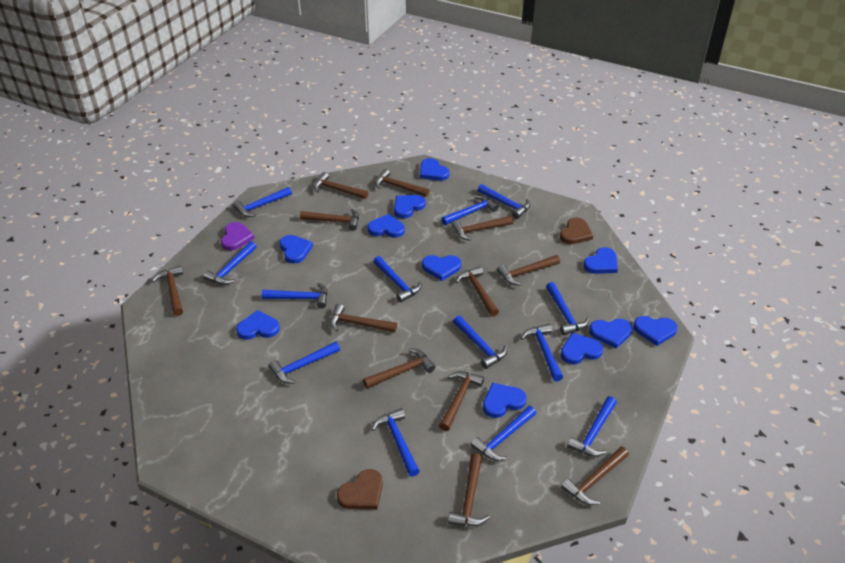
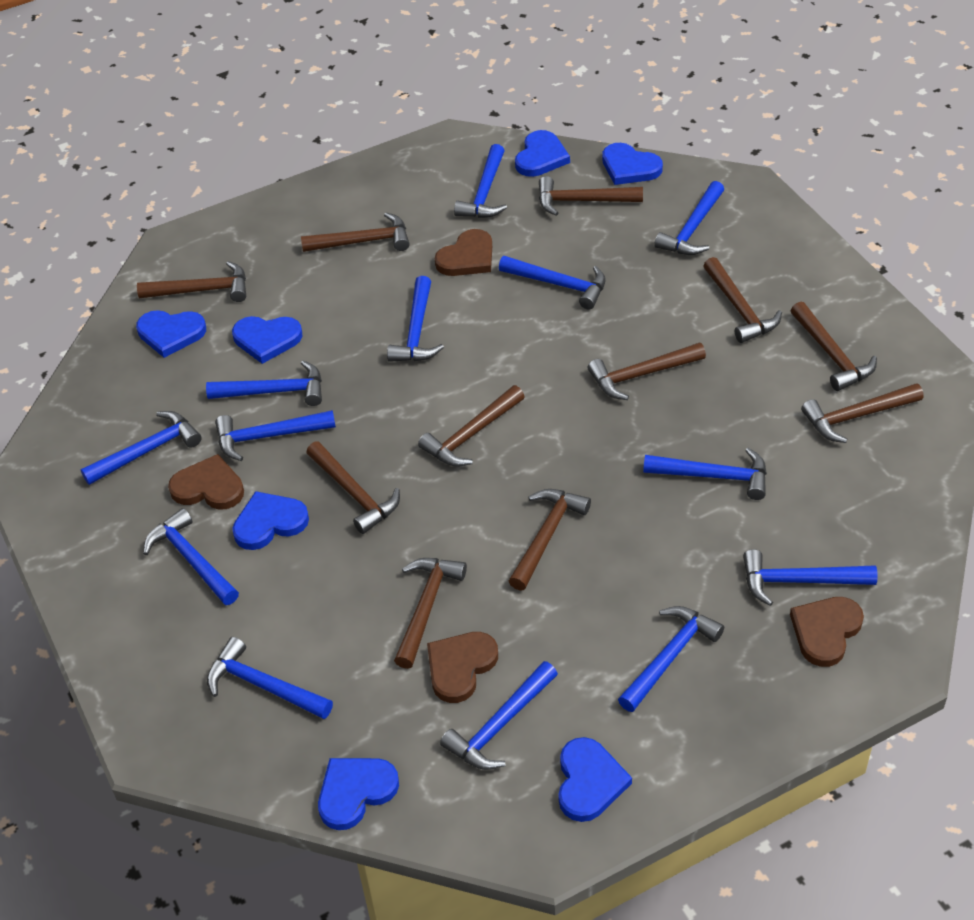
blue heart: 11 -> 7
brown hammer: 12 -> 11
brown heart: 2 -> 4
purple heart: 1 -> 0

